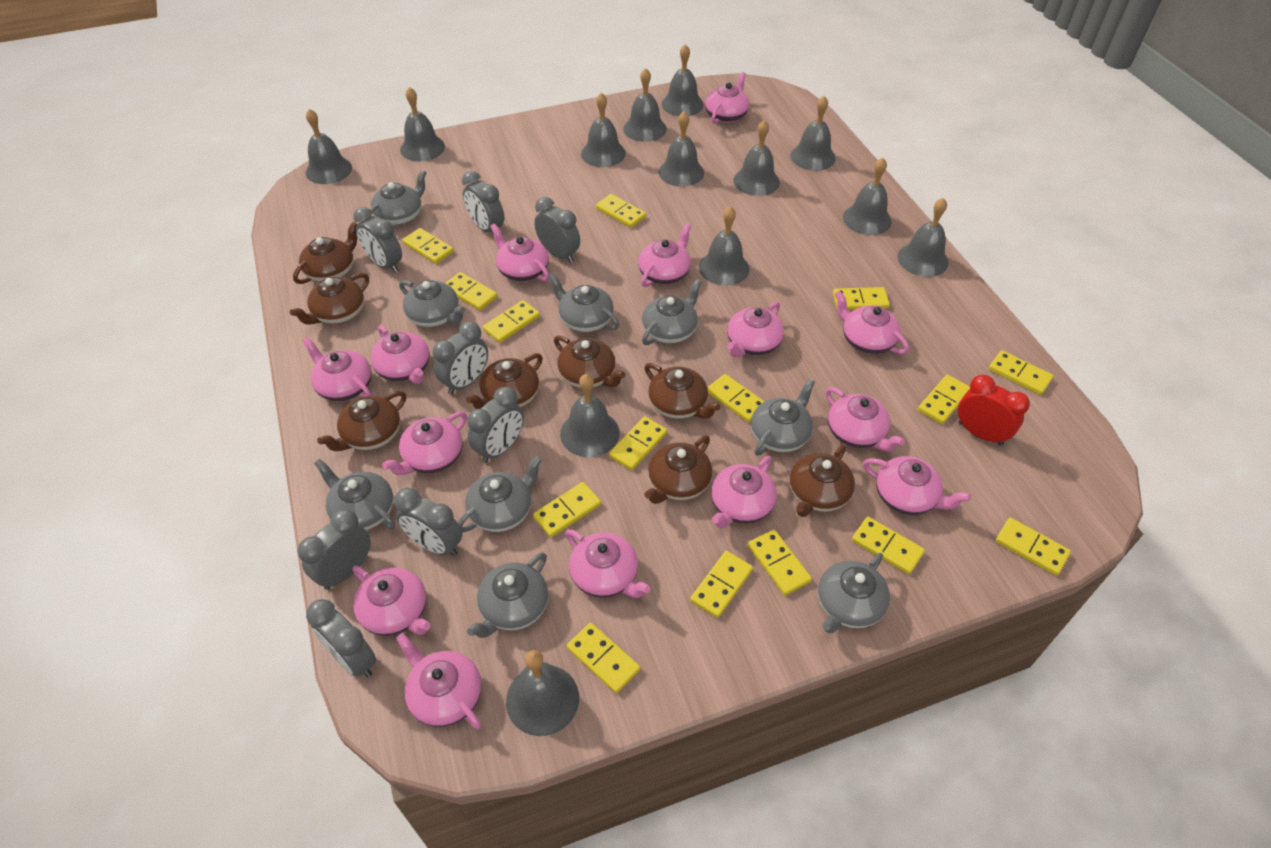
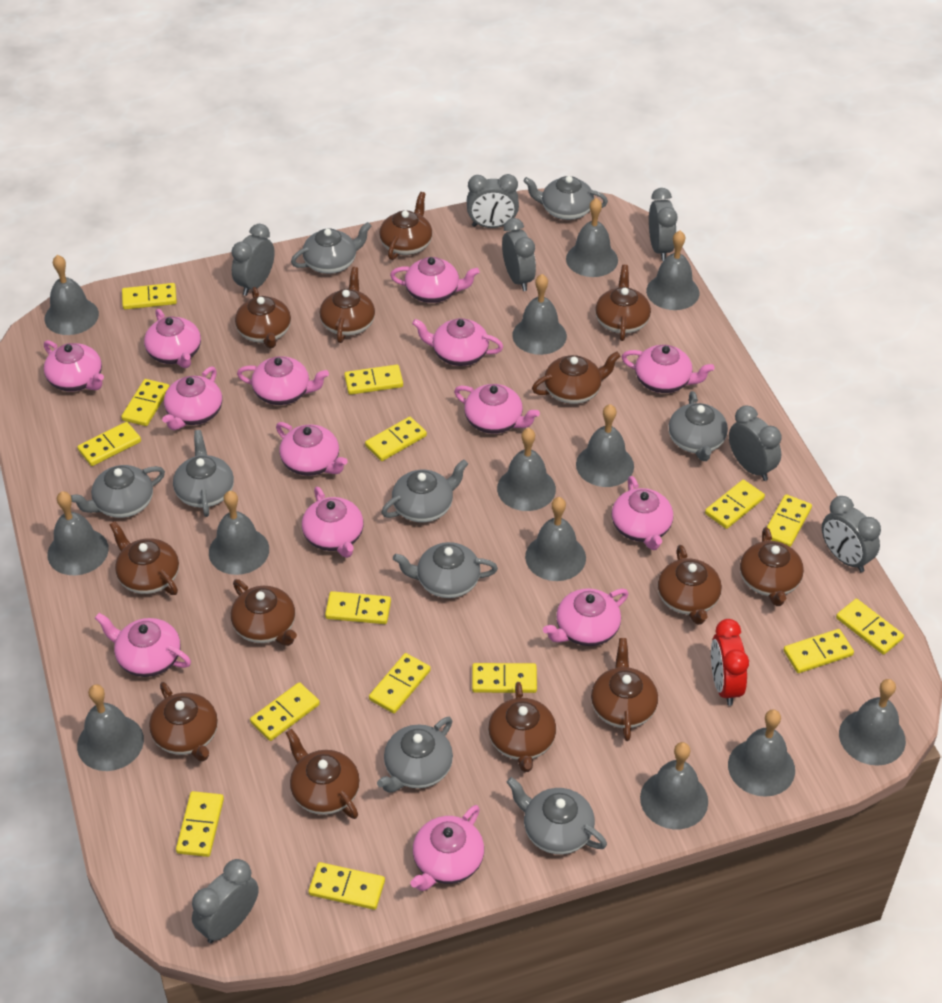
brown teapot: 8 -> 13
grey clock: 8 -> 7

